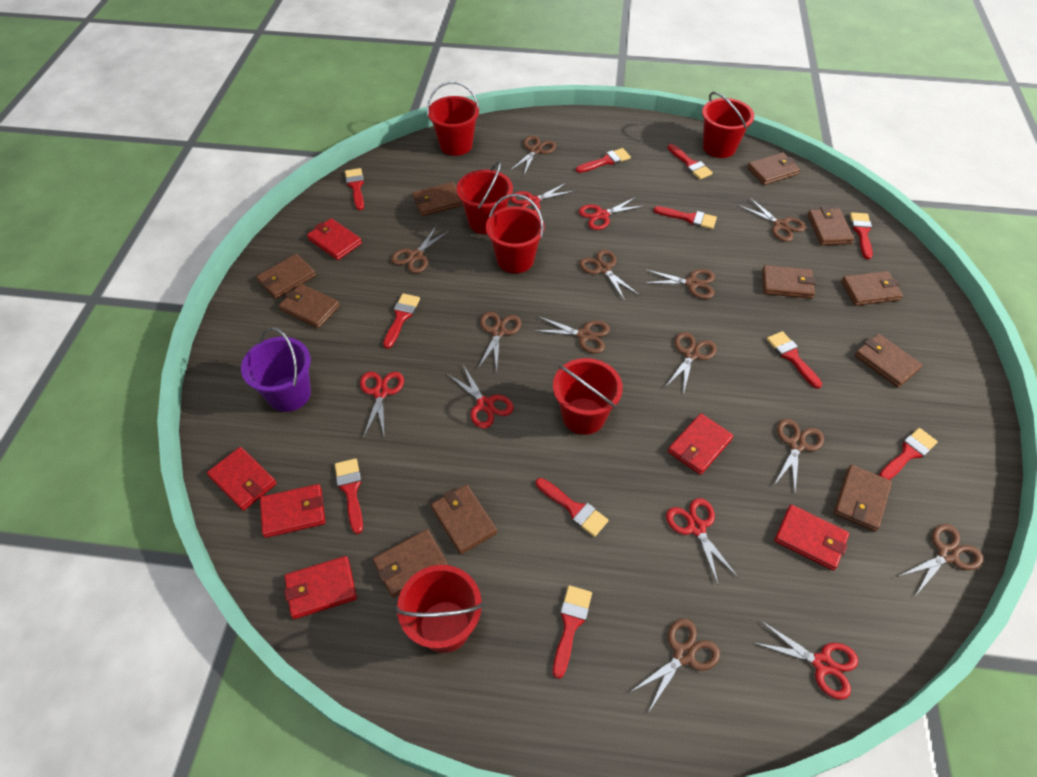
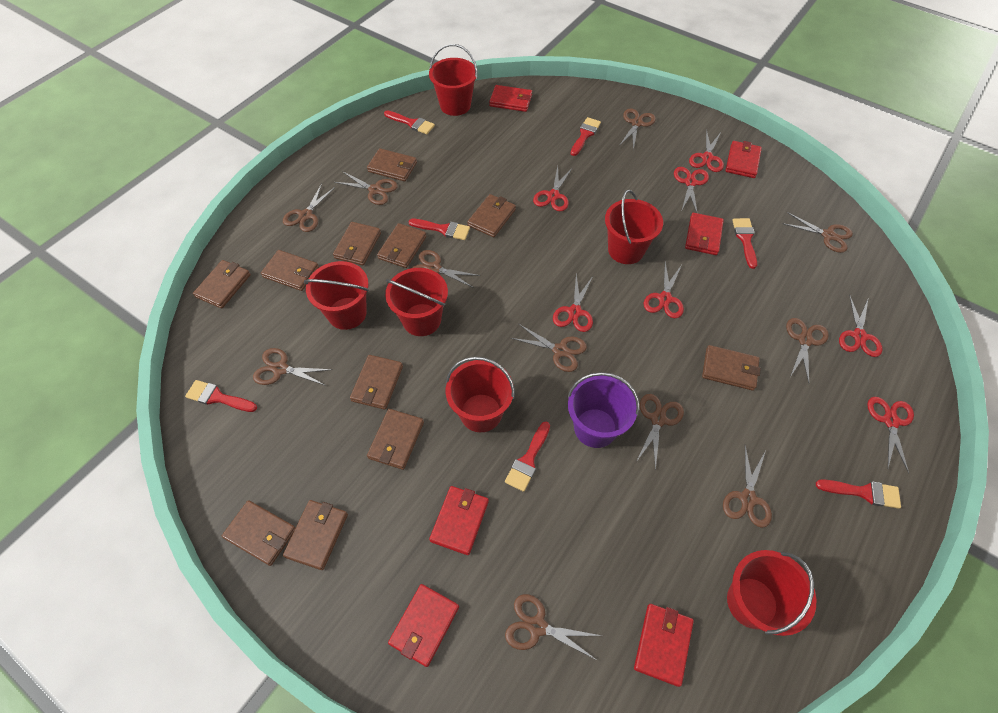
red brush: 11 -> 7
red scissors: 6 -> 7

